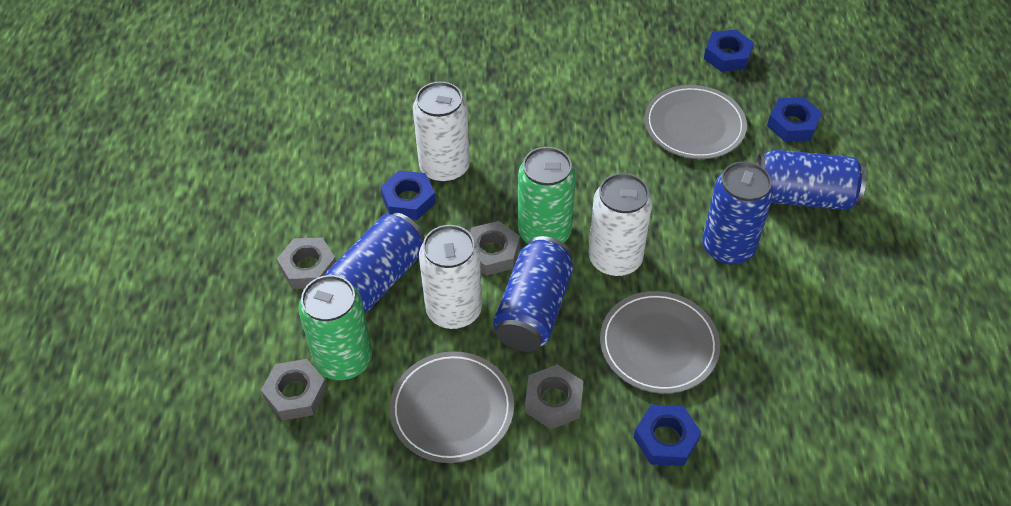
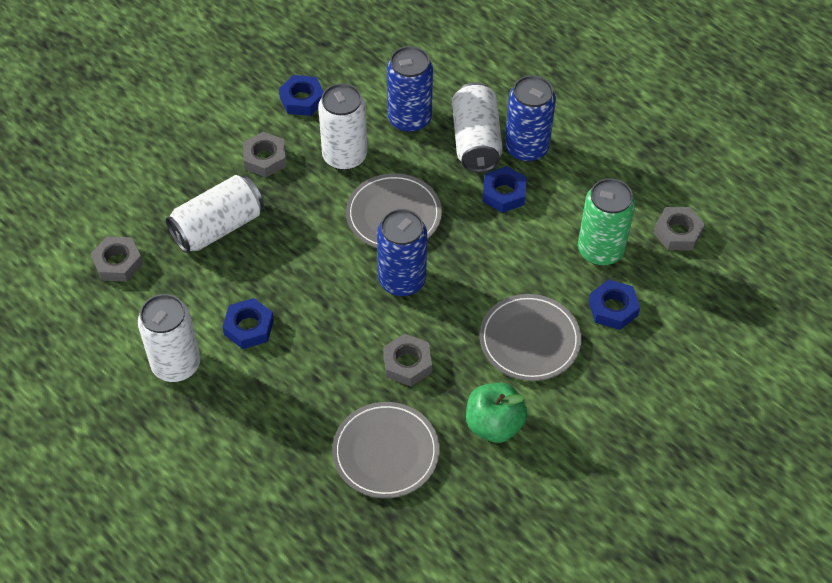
blue can: 4 -> 3
green apple: 0 -> 1
green can: 2 -> 1
white can: 3 -> 4

